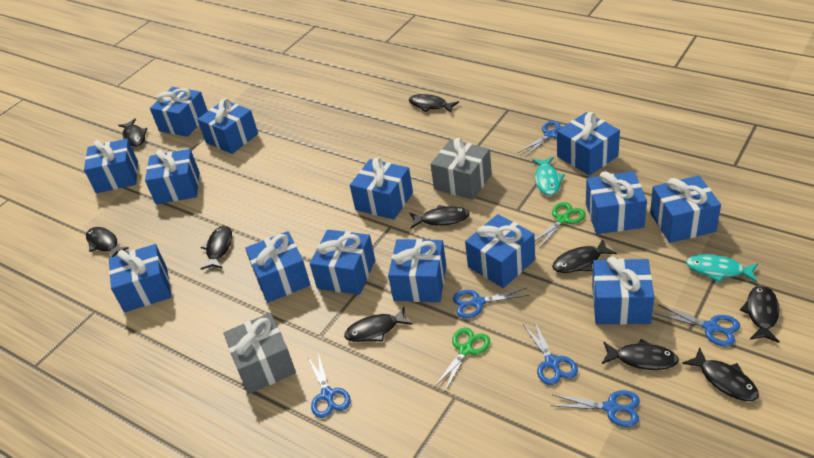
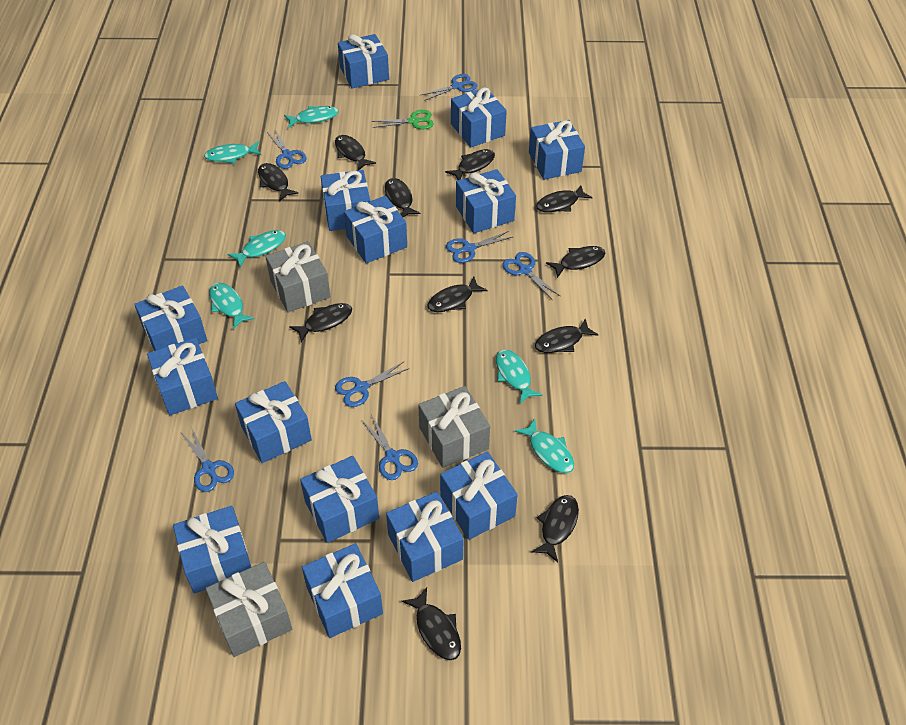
black fish: 10 -> 11
blue scissors: 6 -> 7
green scissors: 2 -> 1
grey gift: 2 -> 3
turquoise fish: 2 -> 6

